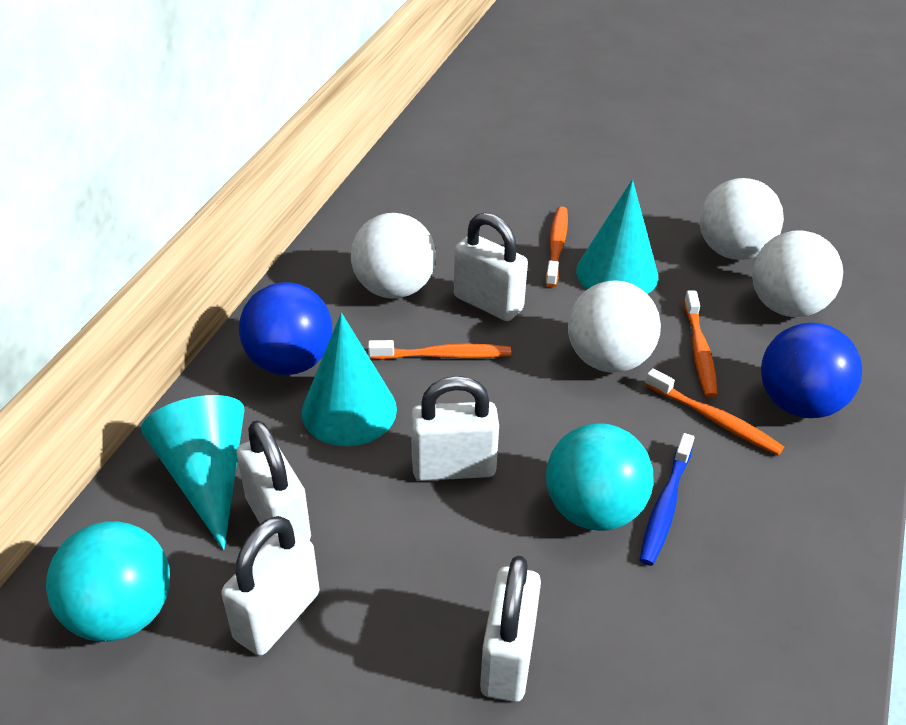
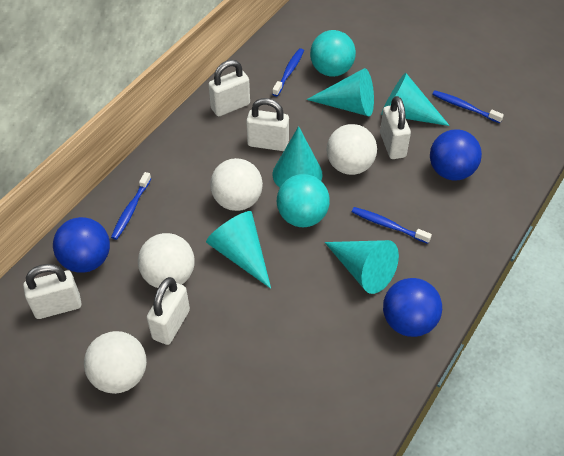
blue ball: 2 -> 3
blue toothbrush: 1 -> 4
orange toothbrush: 4 -> 0
turquoise cone: 3 -> 5

